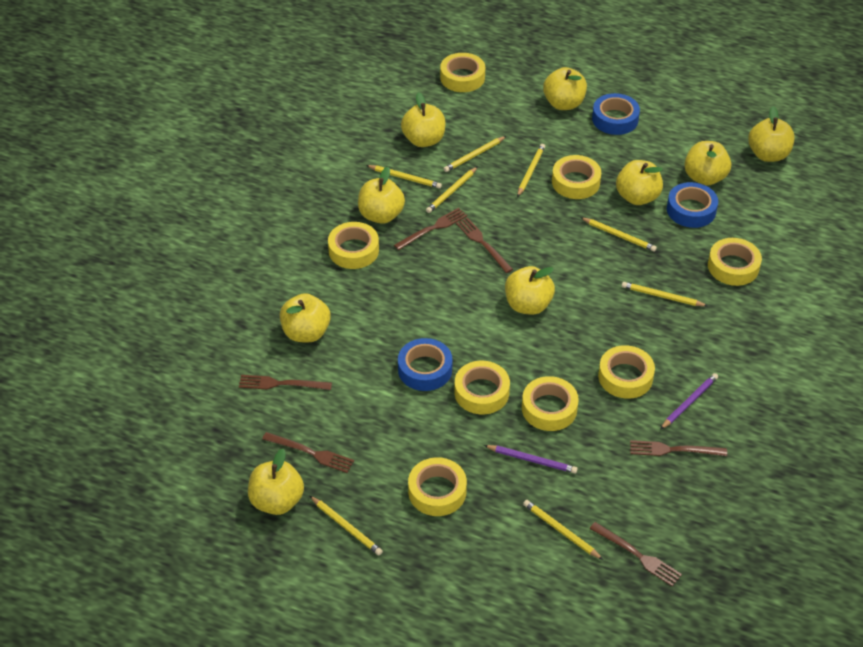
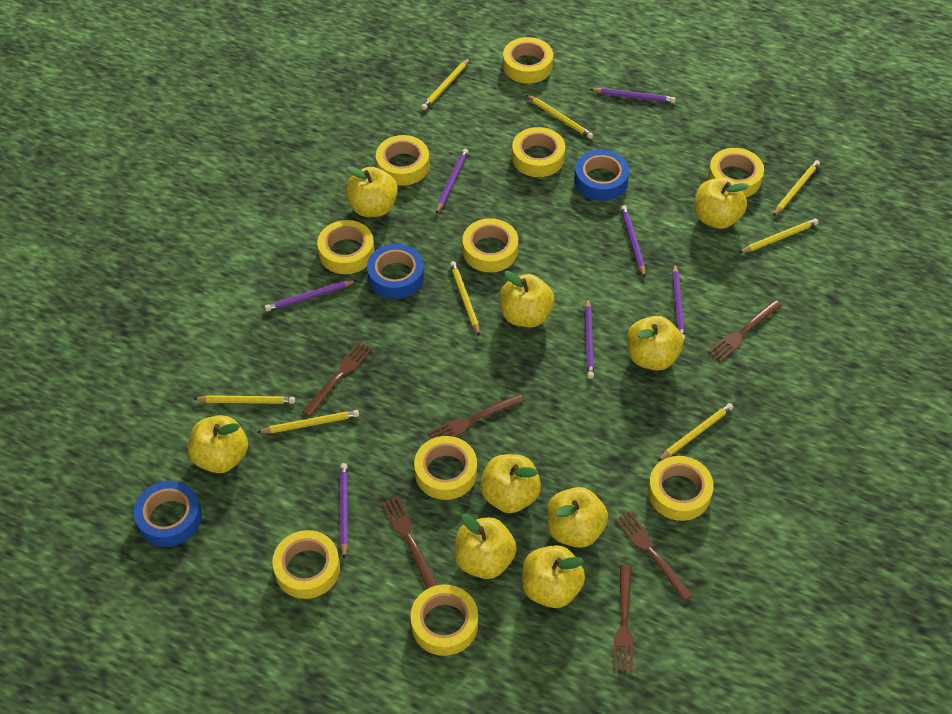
purple pencil: 2 -> 7
yellow tape: 8 -> 10

